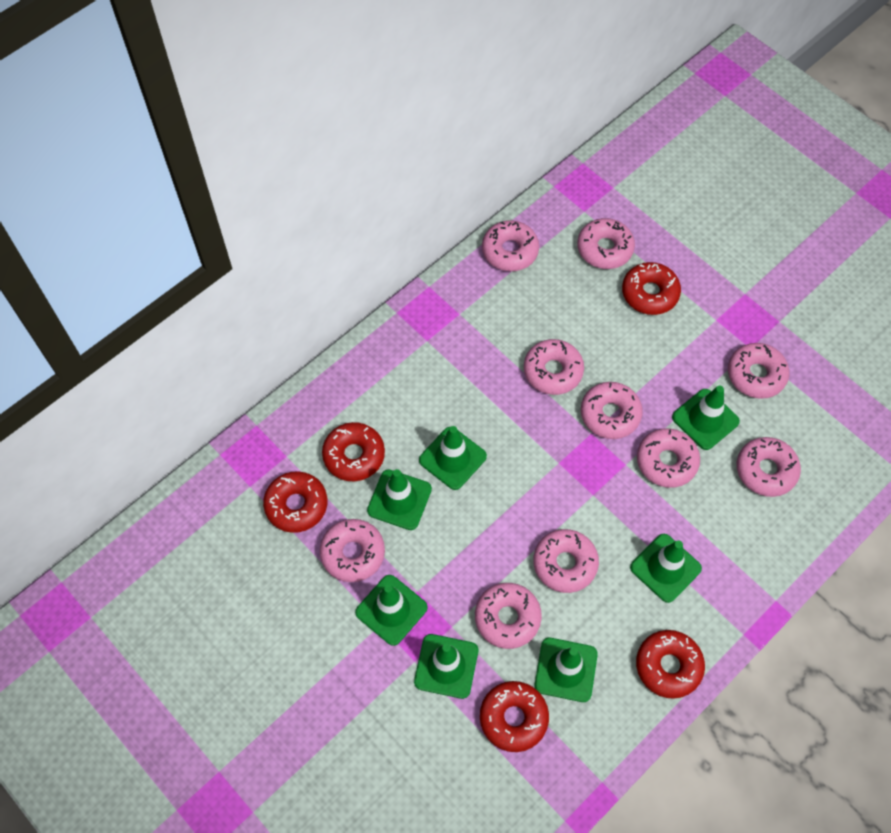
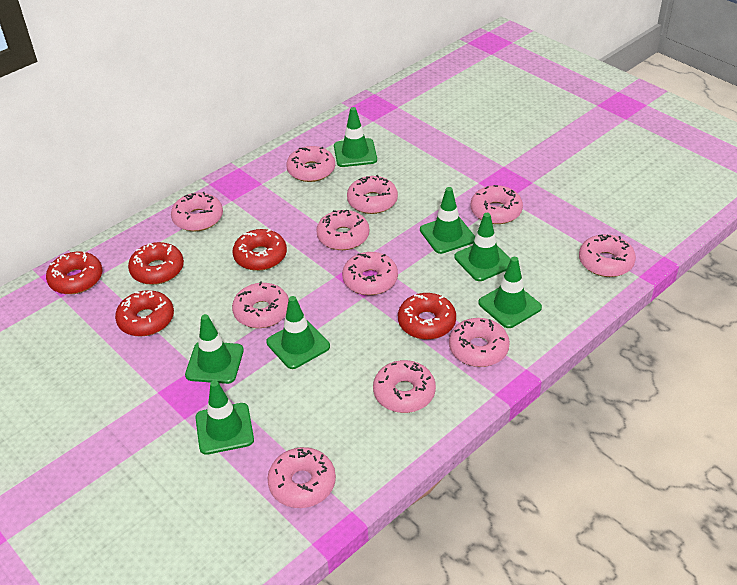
pink donut: 10 -> 11

